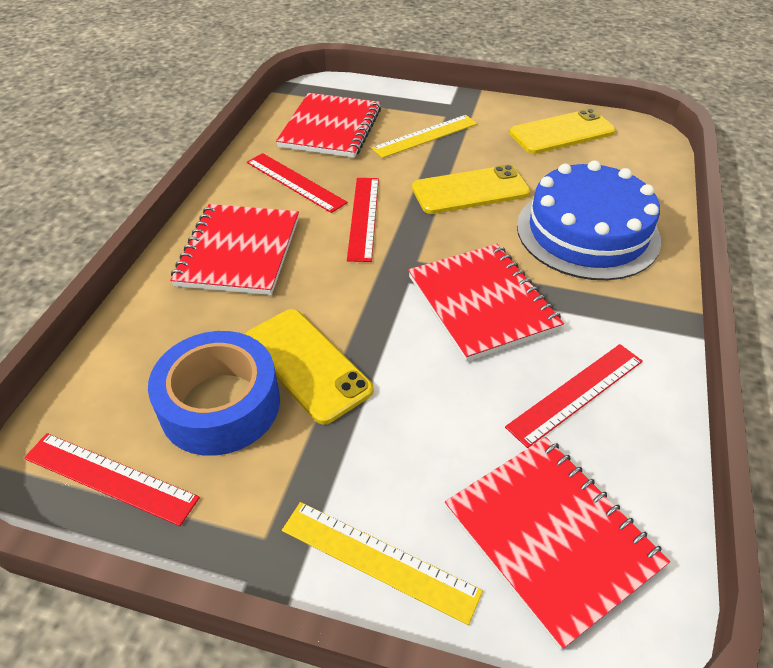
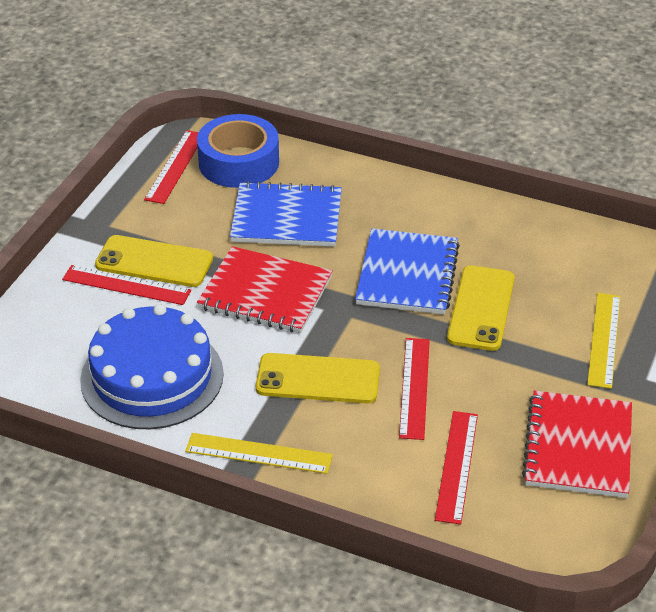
blue notebook: 0 -> 2
red notebook: 4 -> 2

